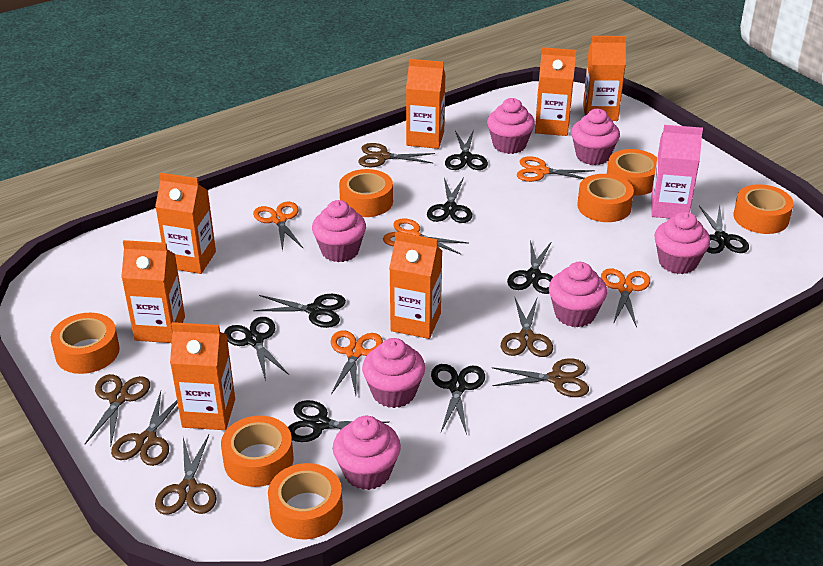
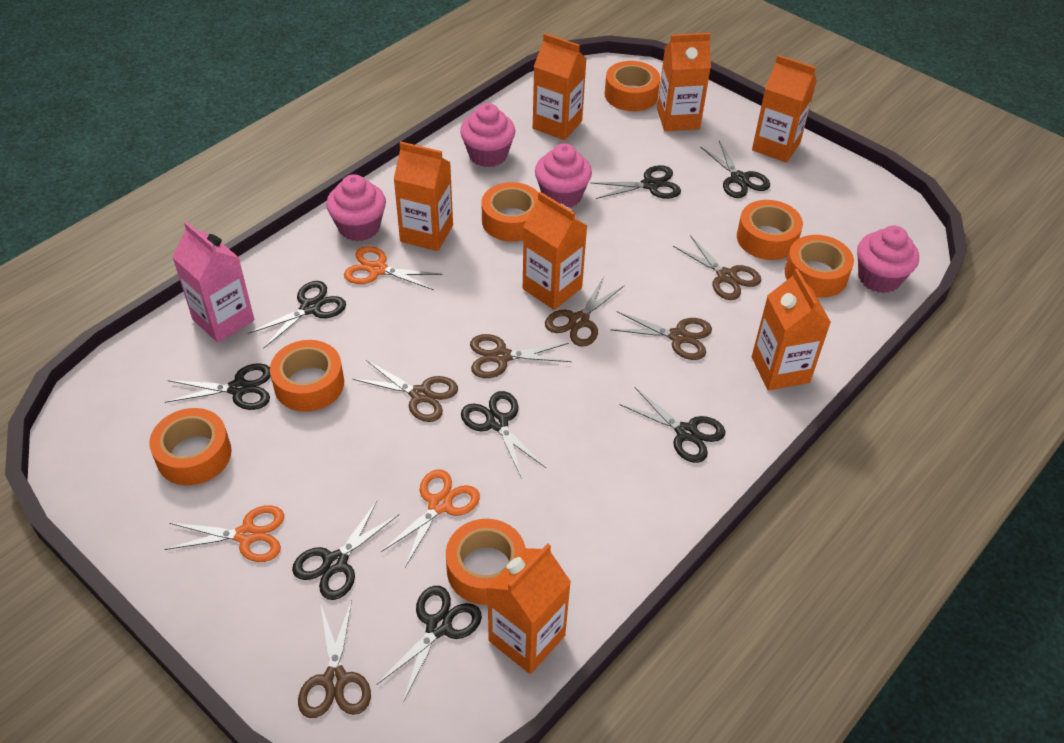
orange scissors: 5 -> 3
pink cupcake: 7 -> 4

